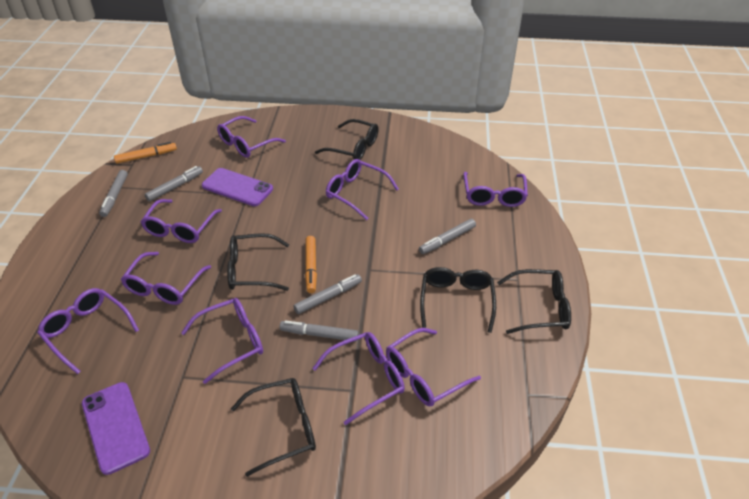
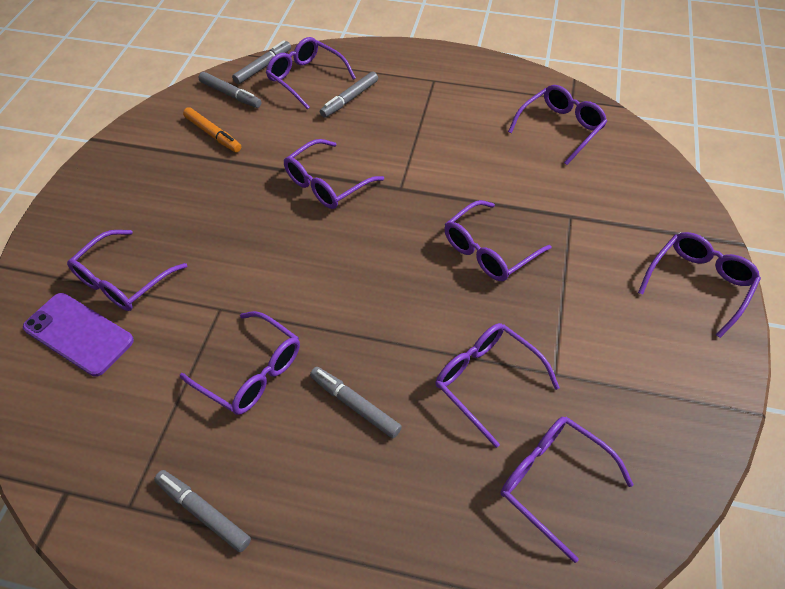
black glasses: 5 -> 0
orange marker: 2 -> 1
purple phone: 2 -> 1

